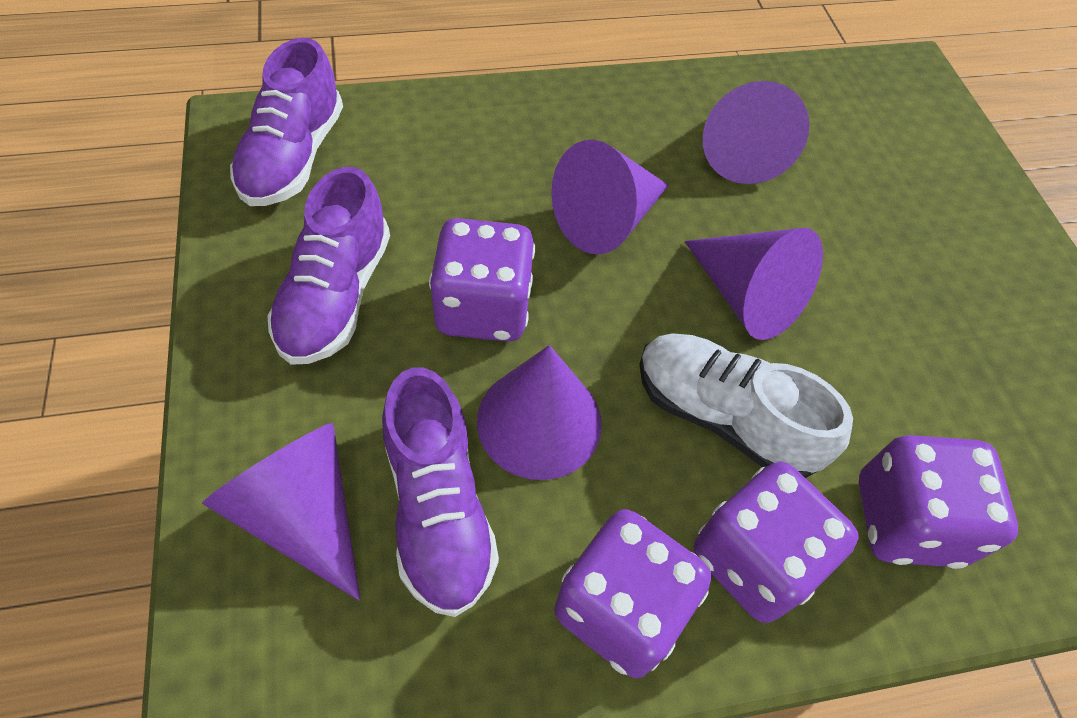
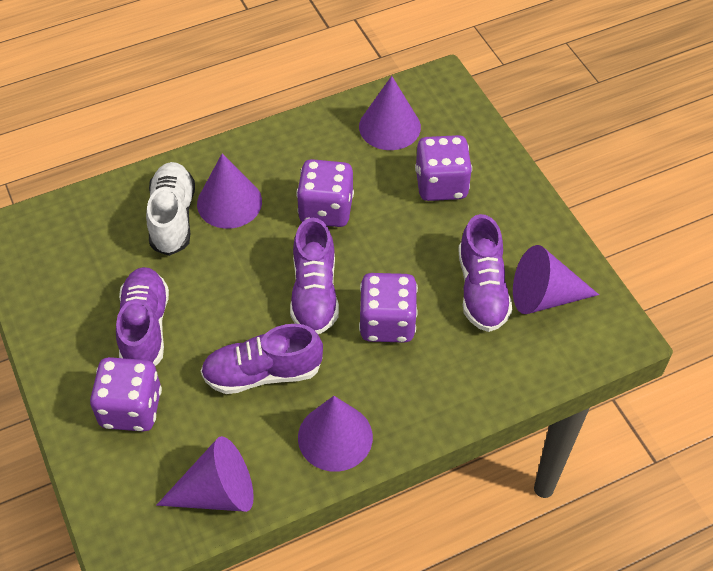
purple shoe: 3 -> 4

